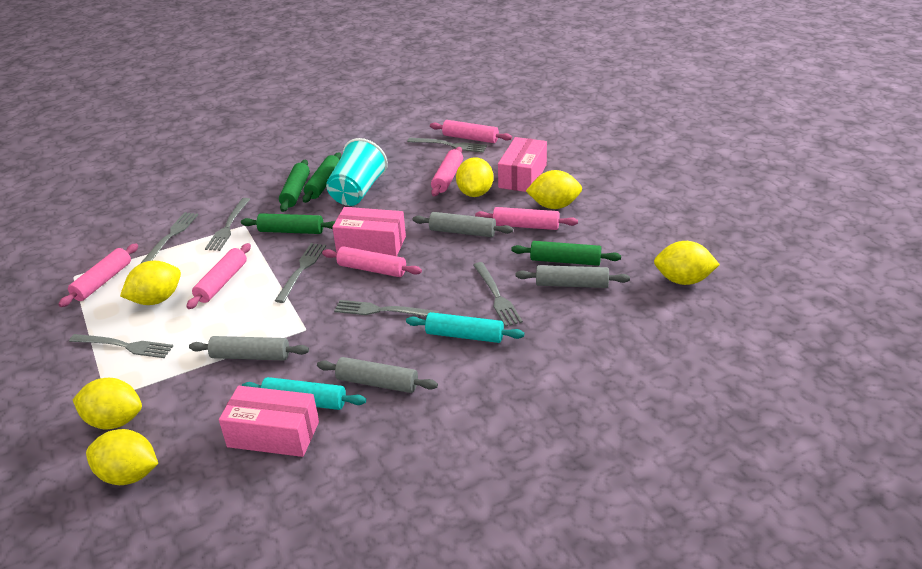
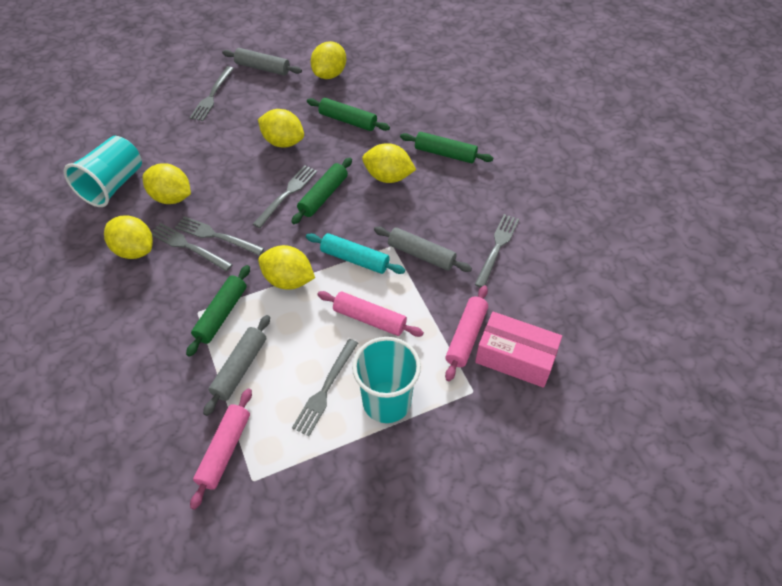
grey fork: 7 -> 6
grey rolling pin: 4 -> 3
pink box: 3 -> 1
pink rolling pin: 6 -> 3
turquoise cup: 1 -> 2
turquoise rolling pin: 2 -> 1

